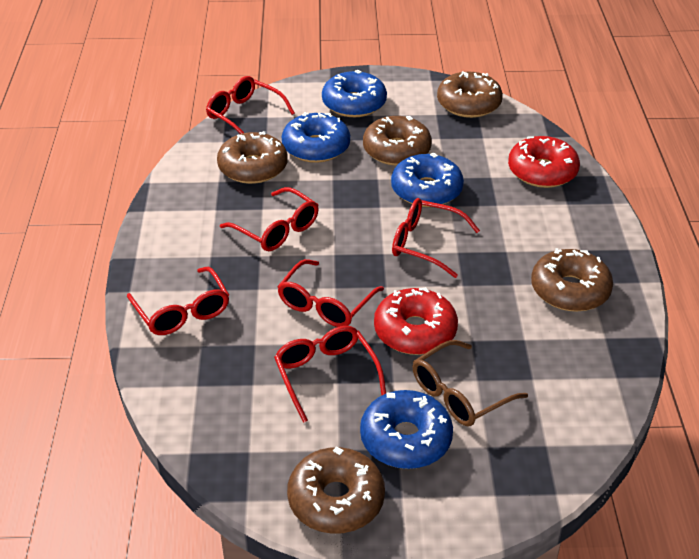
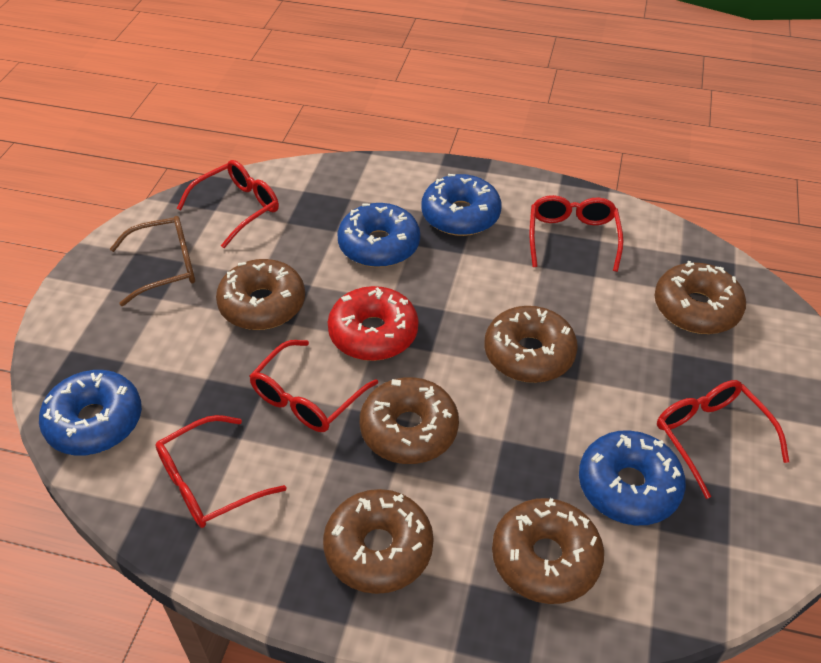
brown donut: 5 -> 6
red donut: 2 -> 1
red glasses: 6 -> 5

